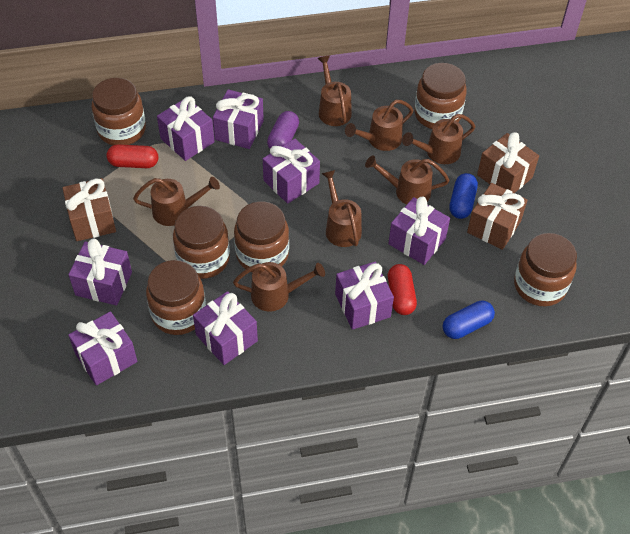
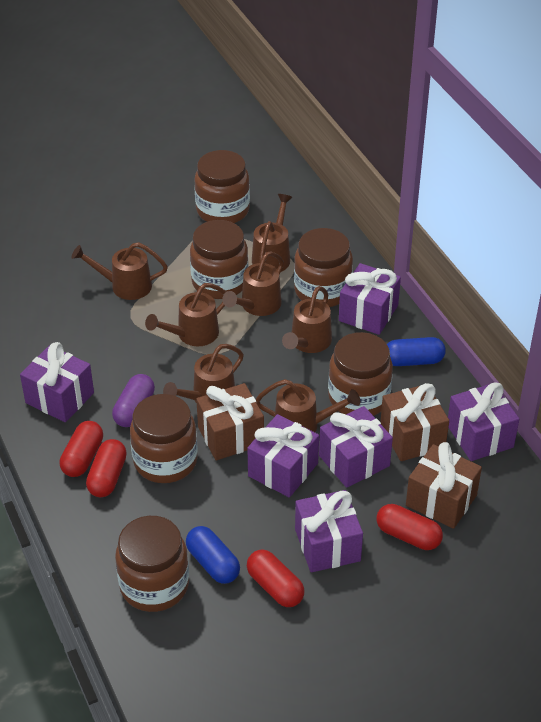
purple gift: 8 -> 6
red capsule: 2 -> 4

